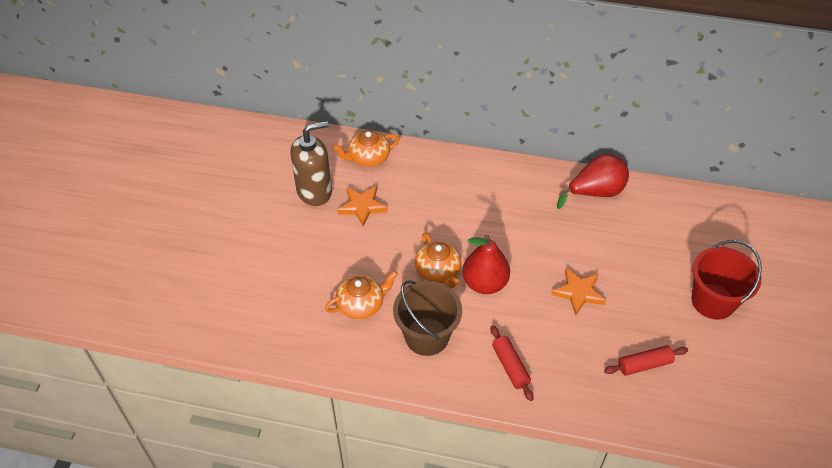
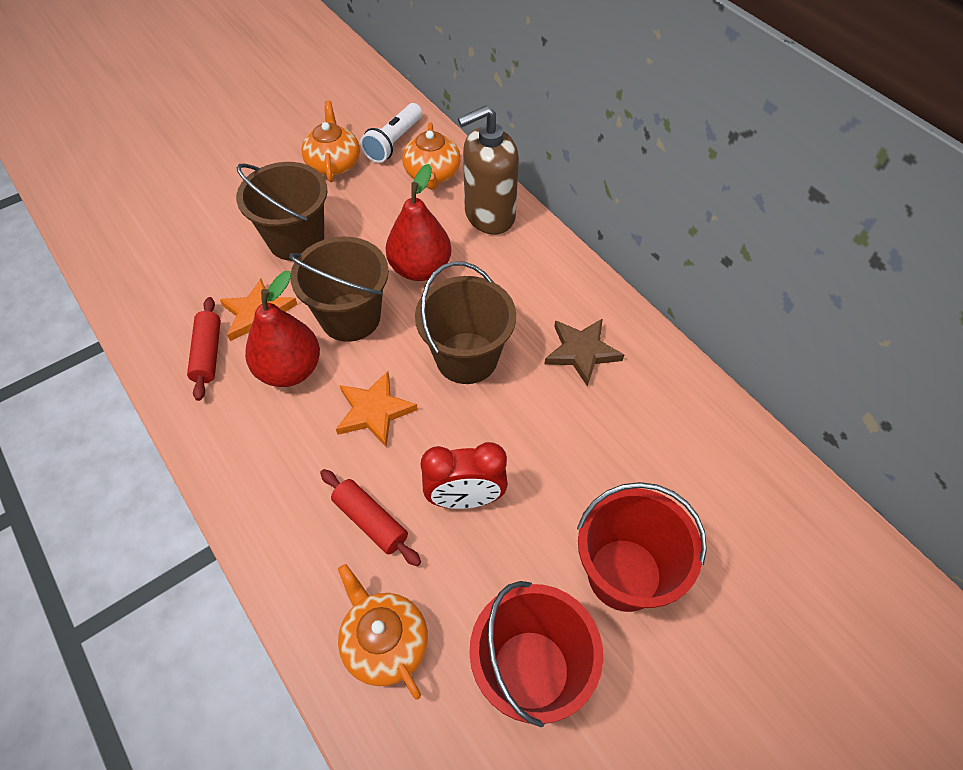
brown bucket: 1 -> 3
brown star: 0 -> 1
red bucket: 1 -> 2
red clock: 0 -> 1
white flashlight: 0 -> 1

